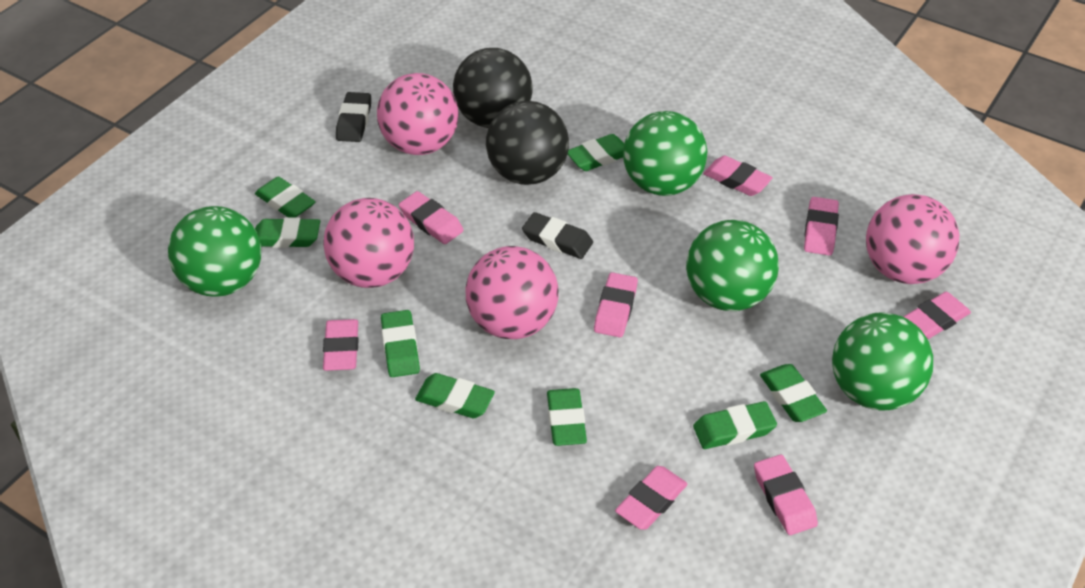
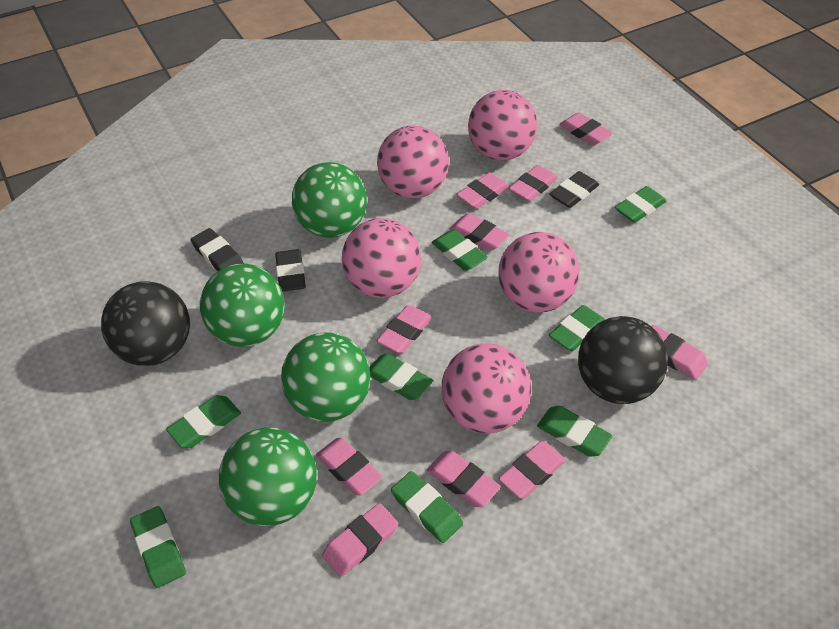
black eraser: 2 -> 3
pink ball: 4 -> 5
pink eraser: 8 -> 10

